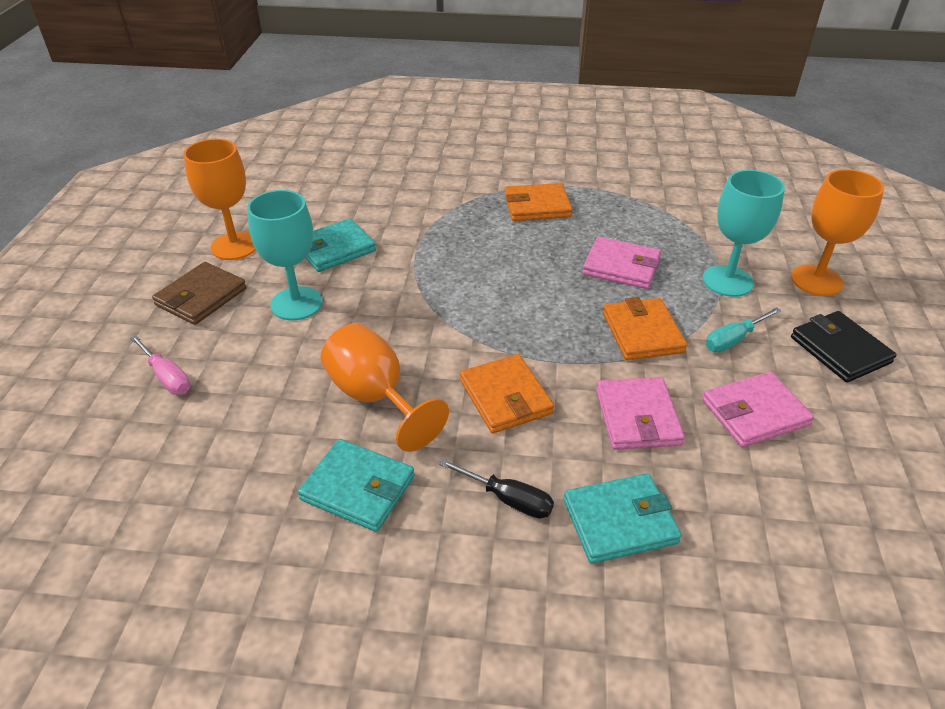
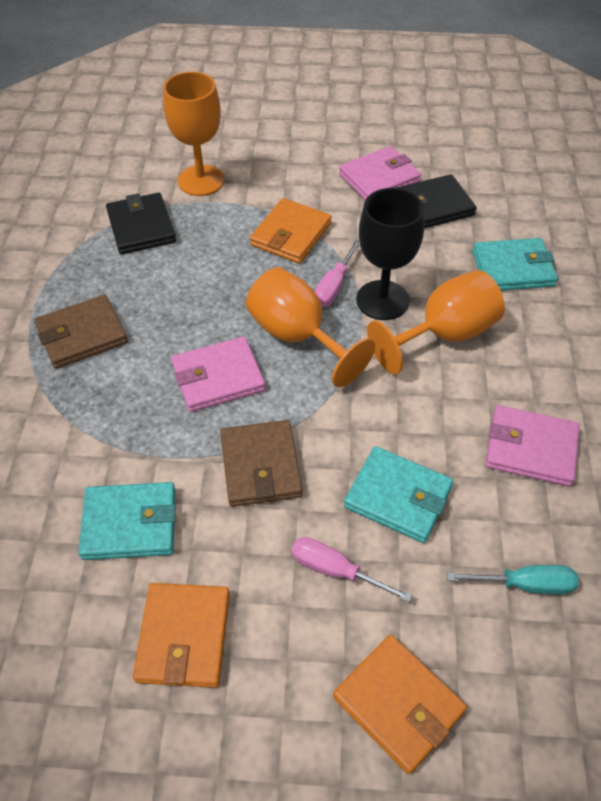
black goblet: 0 -> 1
black screwdriver: 1 -> 0
black wallet: 1 -> 2
brown wallet: 1 -> 2
pink screwdriver: 1 -> 2
turquoise goblet: 2 -> 0

